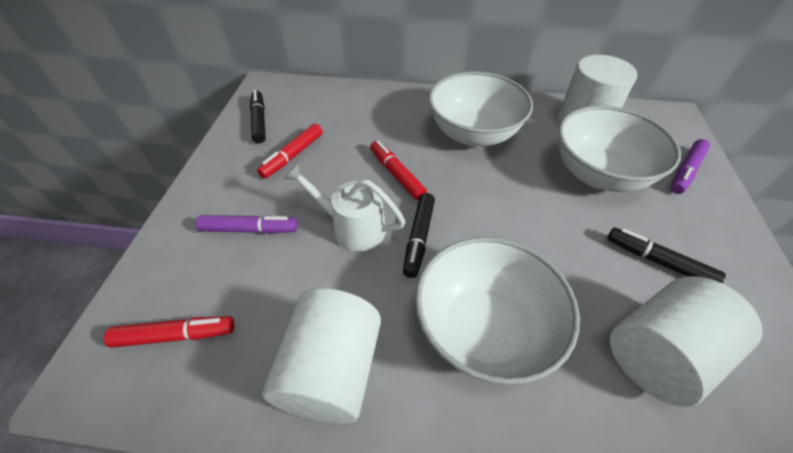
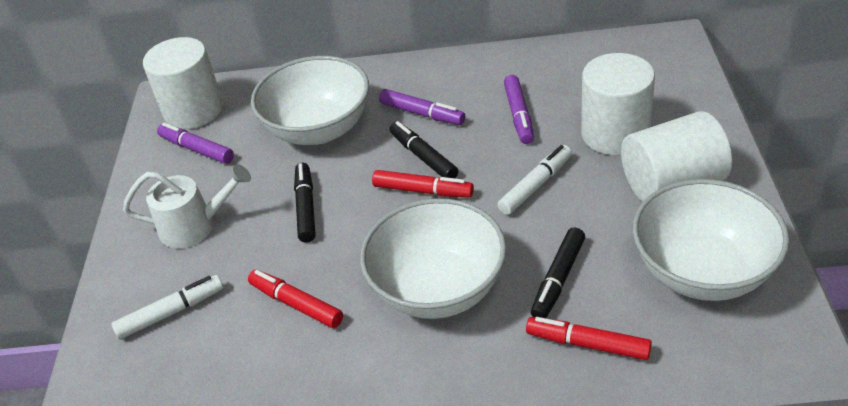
purple marker: 2 -> 3
white marker: 0 -> 2

